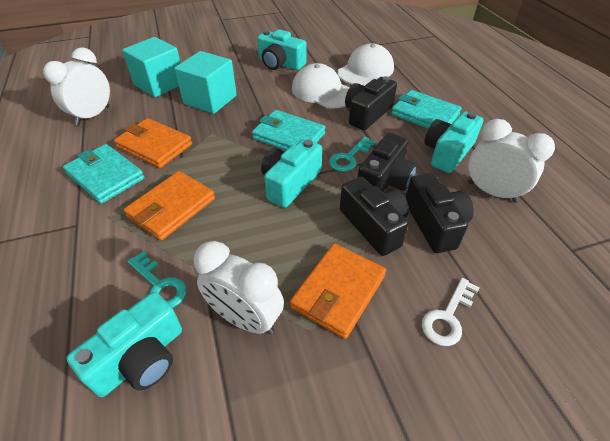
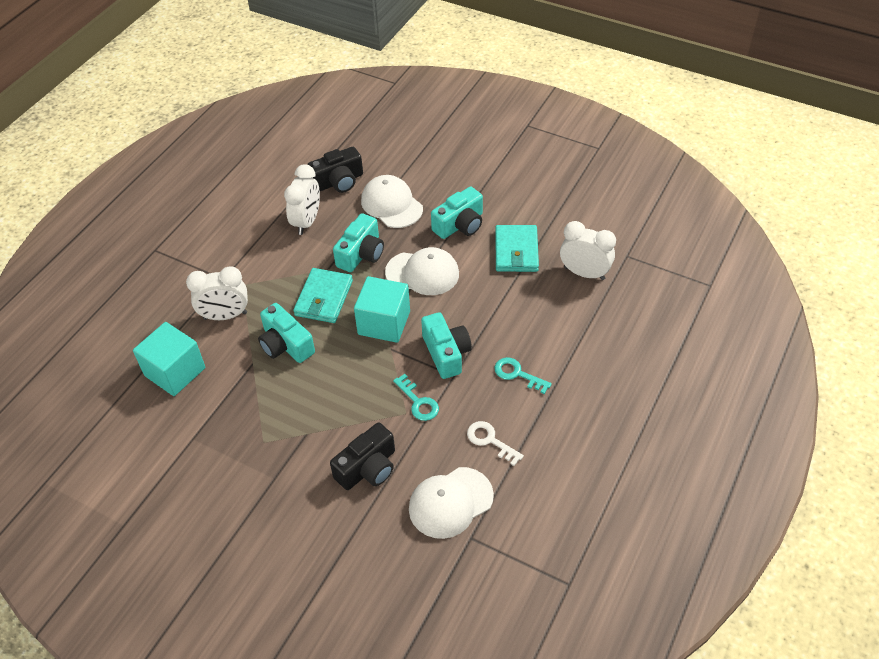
black camera: 4 -> 2
orange wallet: 3 -> 0
turquoise wallet: 3 -> 2
white cap: 2 -> 3

